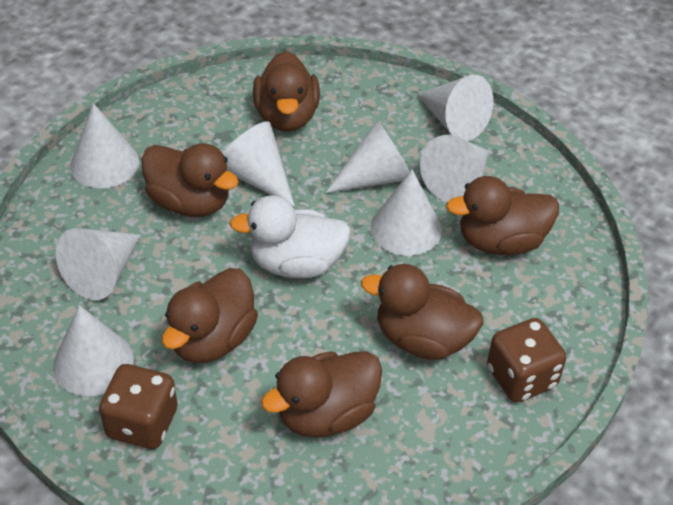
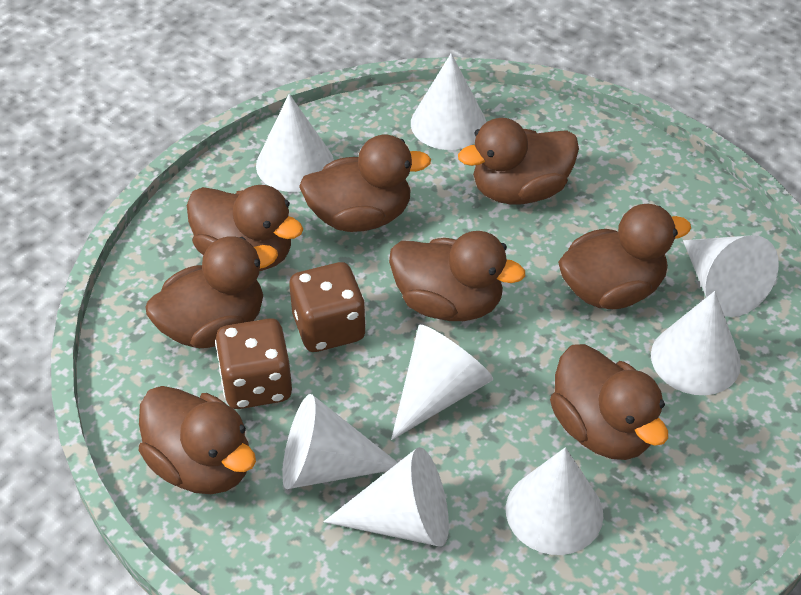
brown duck: 6 -> 8
white duck: 1 -> 0

